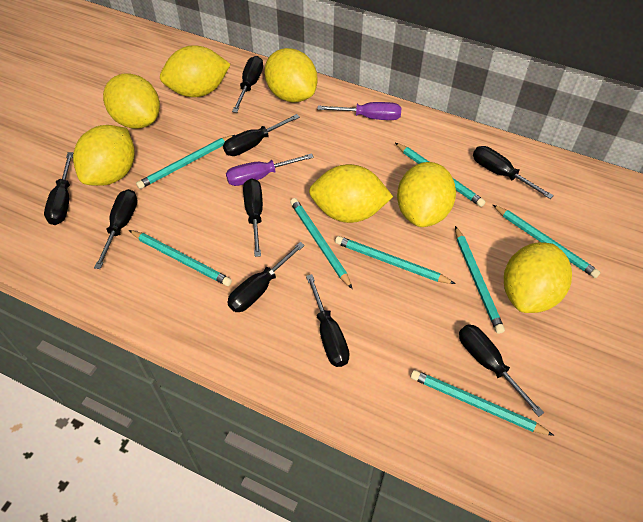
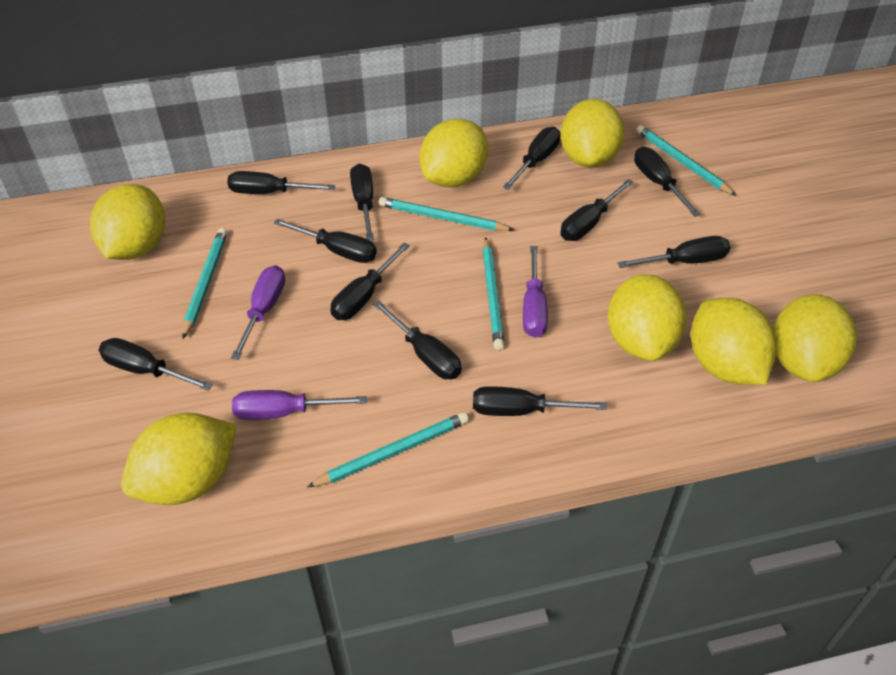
black screwdriver: 9 -> 11
purple screwdriver: 2 -> 3
turquoise pencil: 8 -> 5

